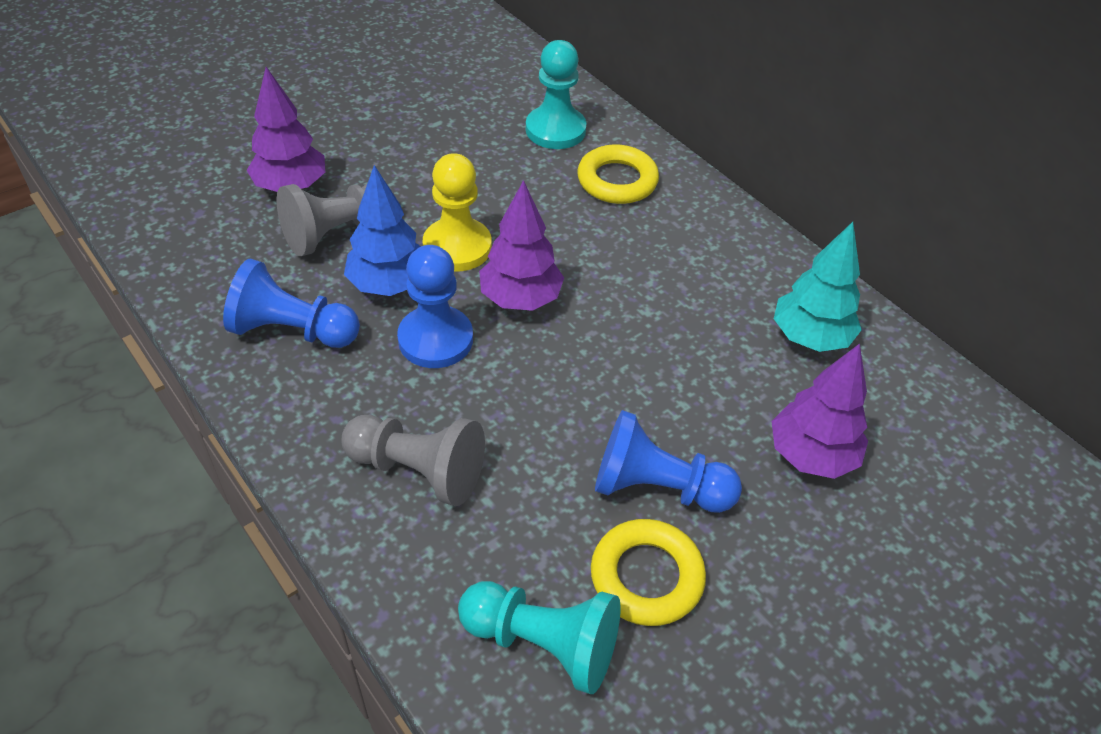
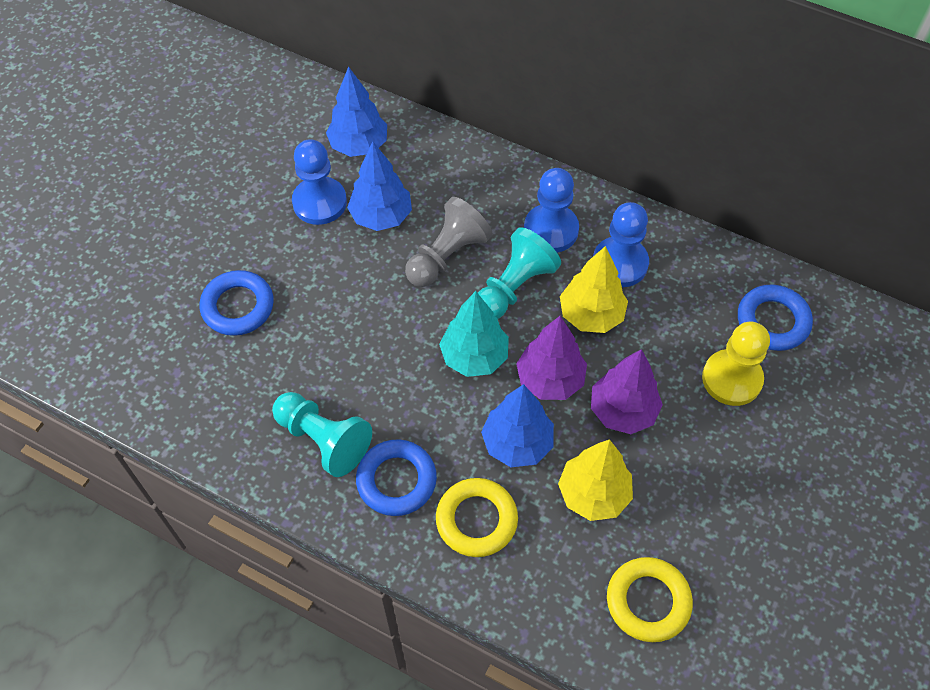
blue ring: 0 -> 3
blue tree: 1 -> 3
grey pawn: 2 -> 1
purple tree: 3 -> 2
yellow tree: 0 -> 2

